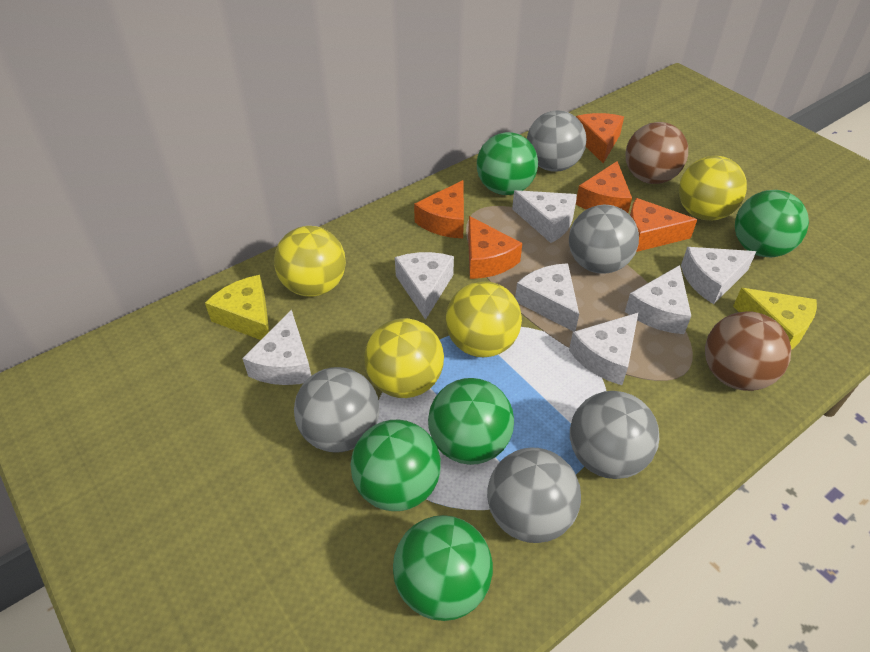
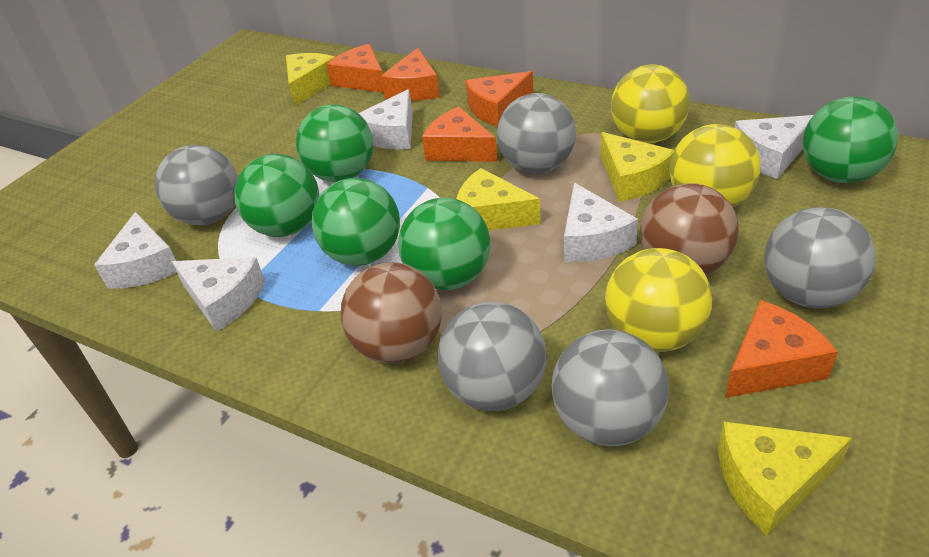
white cheese: 7 -> 5
yellow ball: 4 -> 3
yellow cheese: 2 -> 4

